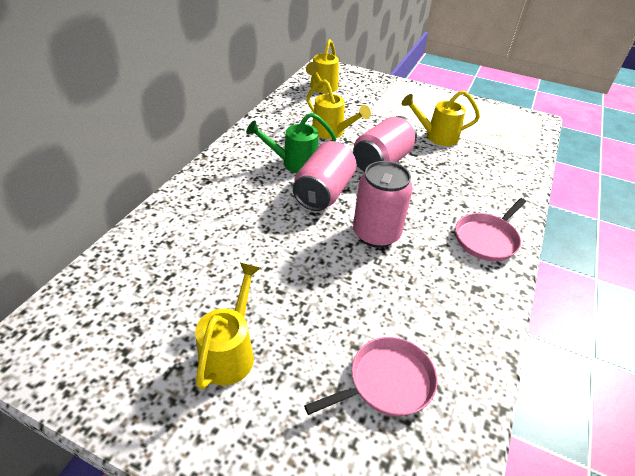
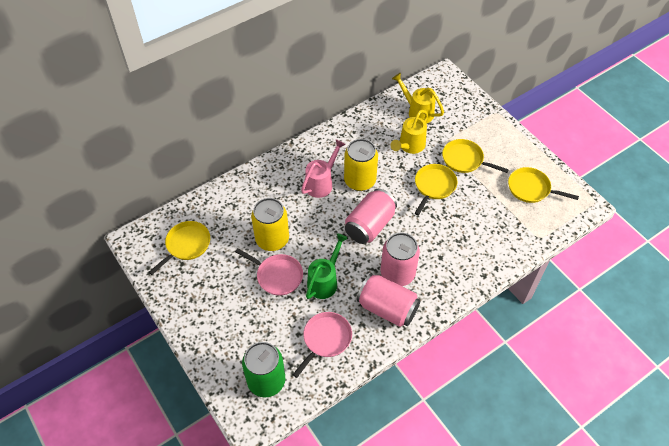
green can: 0 -> 1
pink watering can: 0 -> 1
yellow can: 0 -> 2
yellow pan: 0 -> 4
yellow watering can: 4 -> 2

